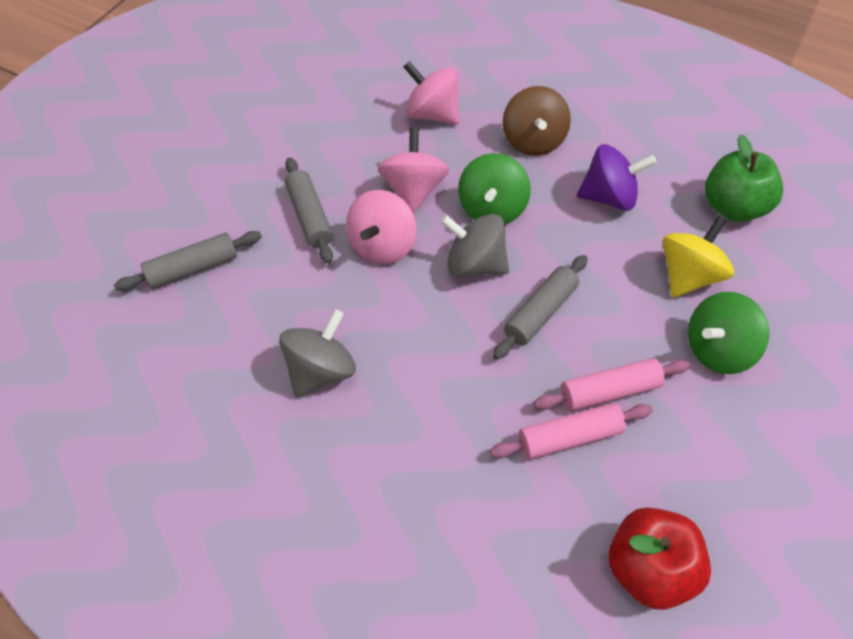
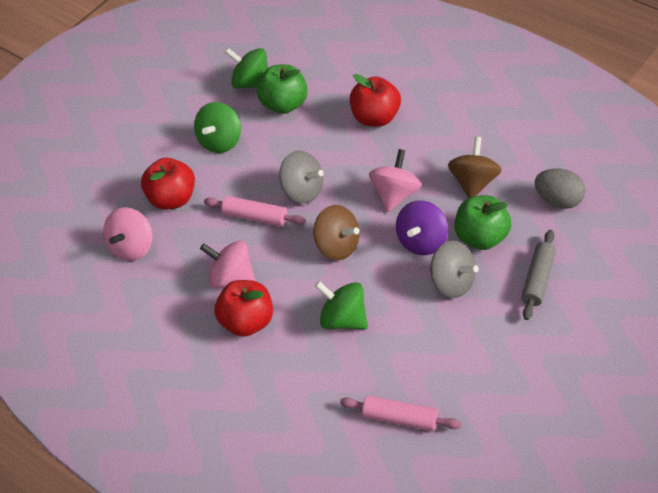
brown spinning top: 1 -> 2
green apple: 1 -> 2
green spinning top: 2 -> 3
grey egg: 0 -> 1
grey rolling pin: 3 -> 1
red apple: 1 -> 3
yellow spinning top: 1 -> 0

